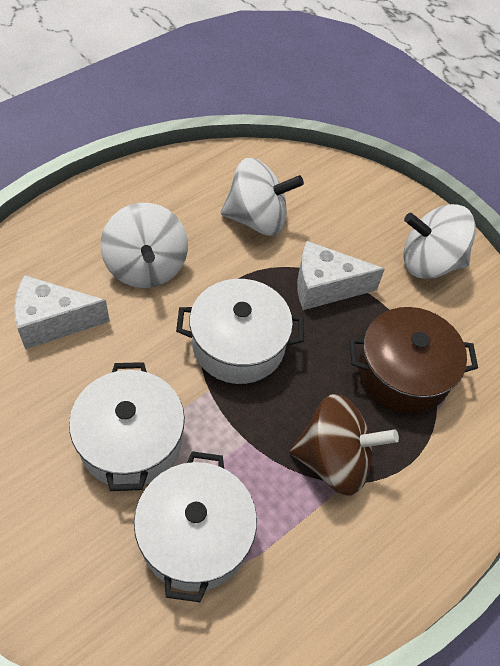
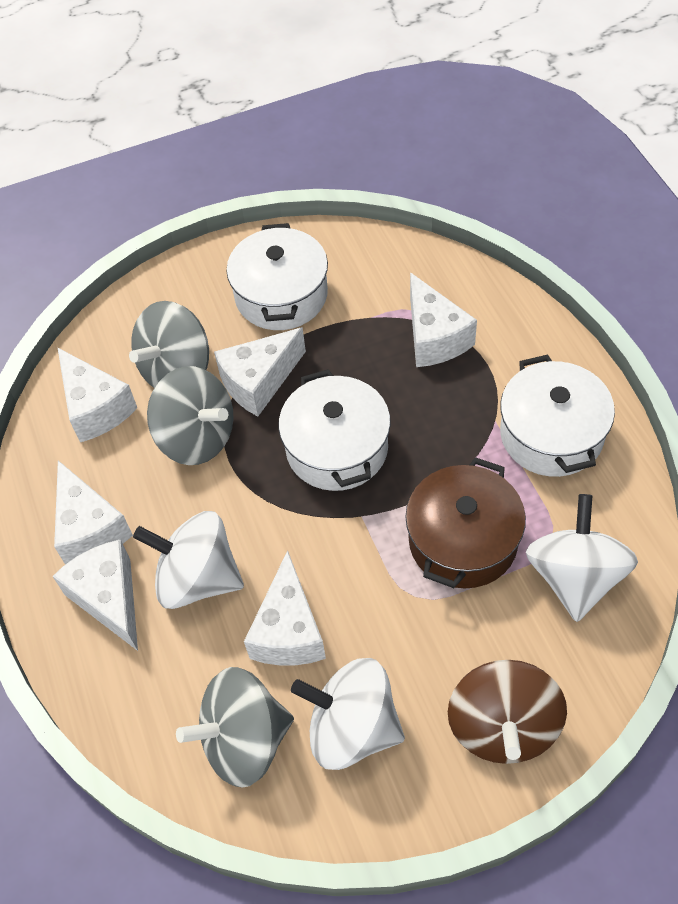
grey spinning top: 0 -> 3
white cheese: 2 -> 6

